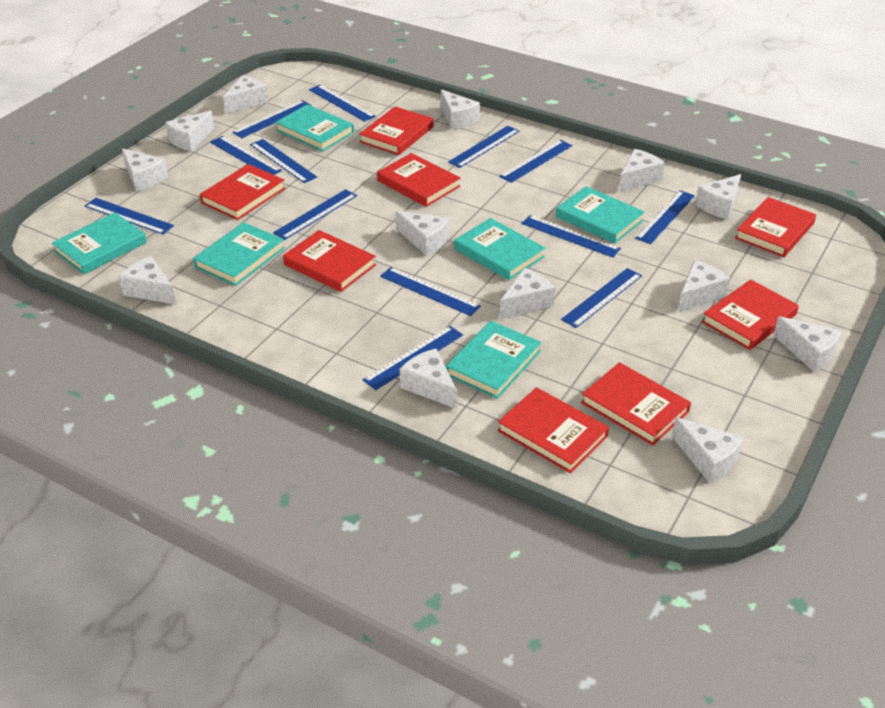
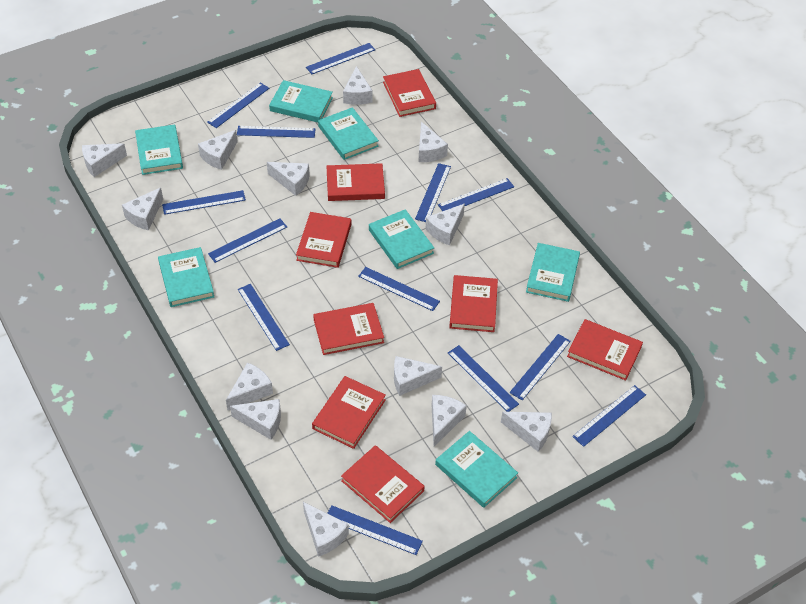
turquoise book: 6 -> 7

